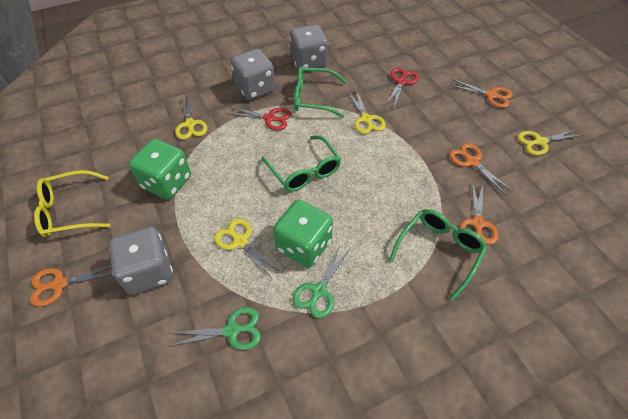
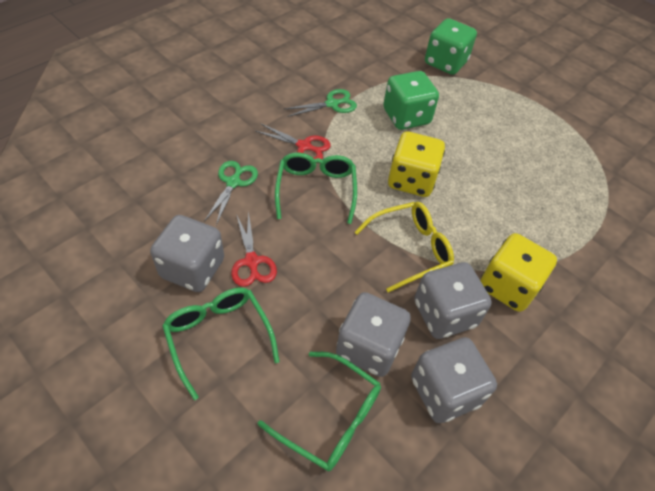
grey dice: 3 -> 4
orange scissors: 4 -> 0
yellow dice: 0 -> 2
yellow scissors: 4 -> 0

